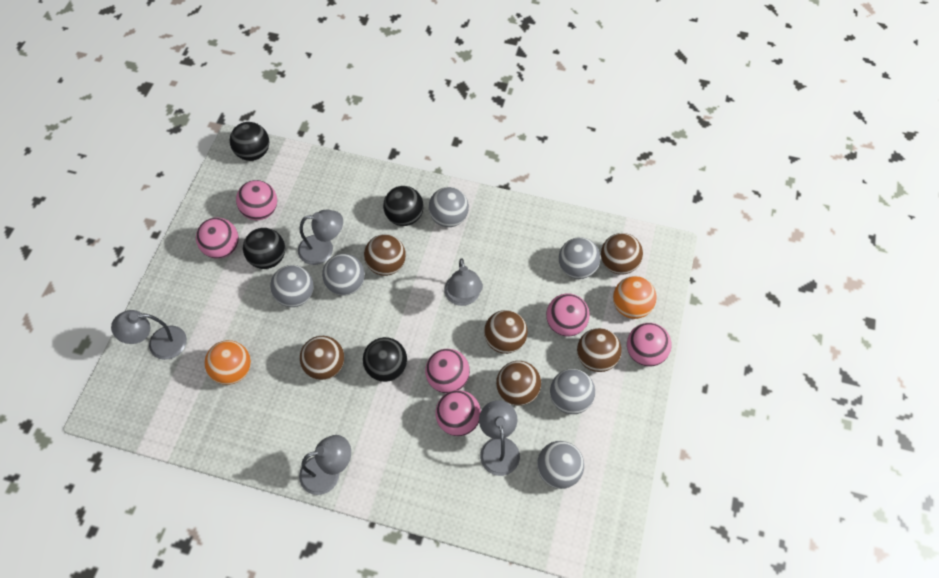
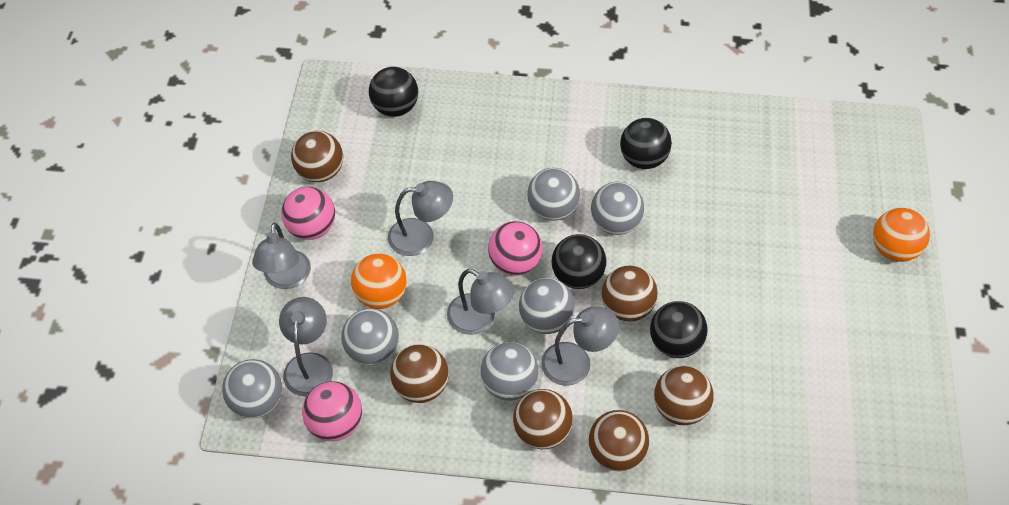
pink ball: 6 -> 3

